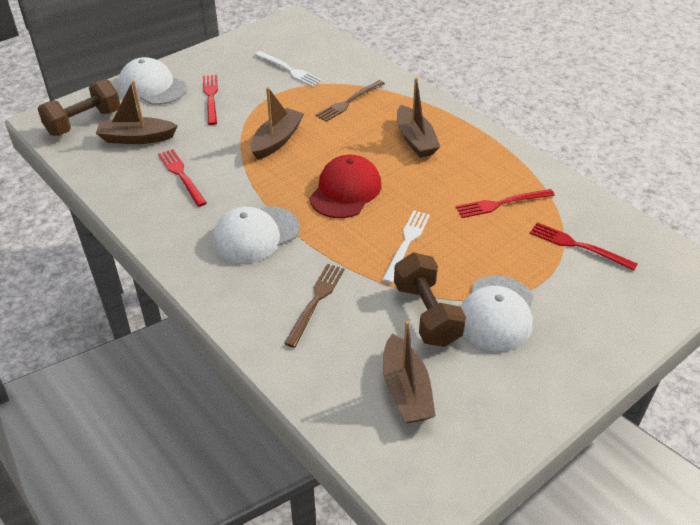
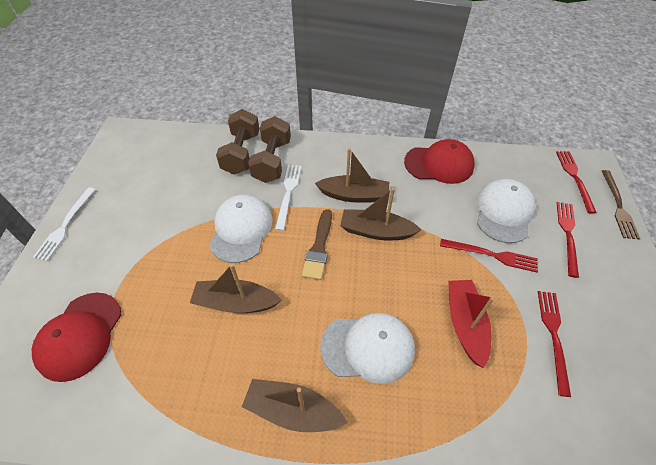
brown brush: 0 -> 1
brown fork: 2 -> 1
red boat: 0 -> 1
red cap: 1 -> 2

